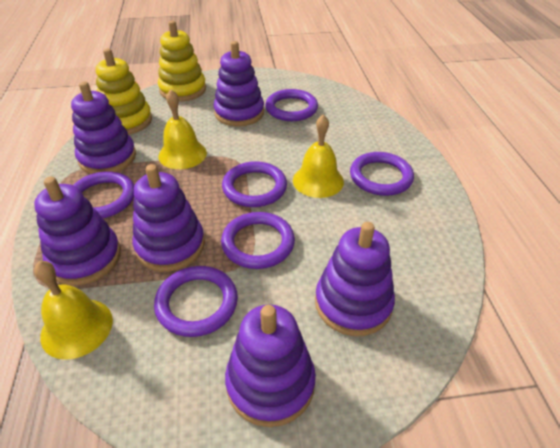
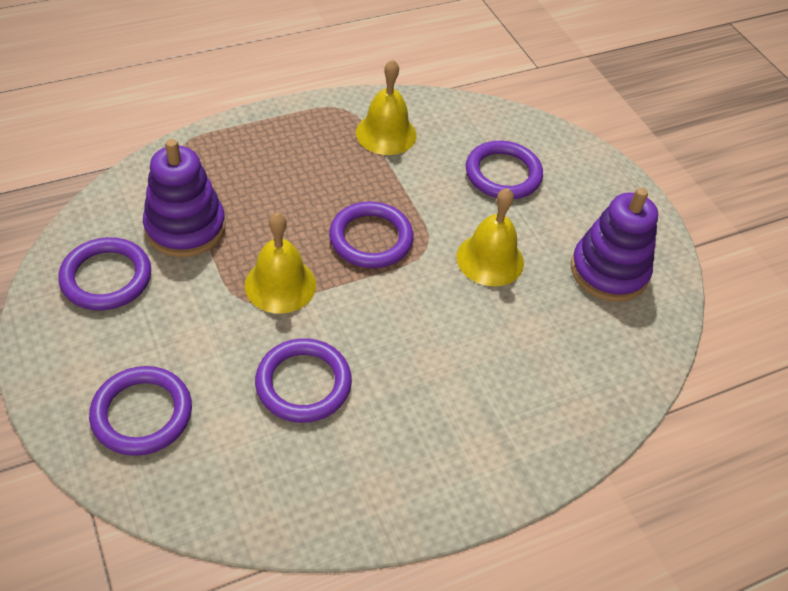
purple ring: 6 -> 5
purple stacking toy: 6 -> 2
yellow stacking toy: 2 -> 0

